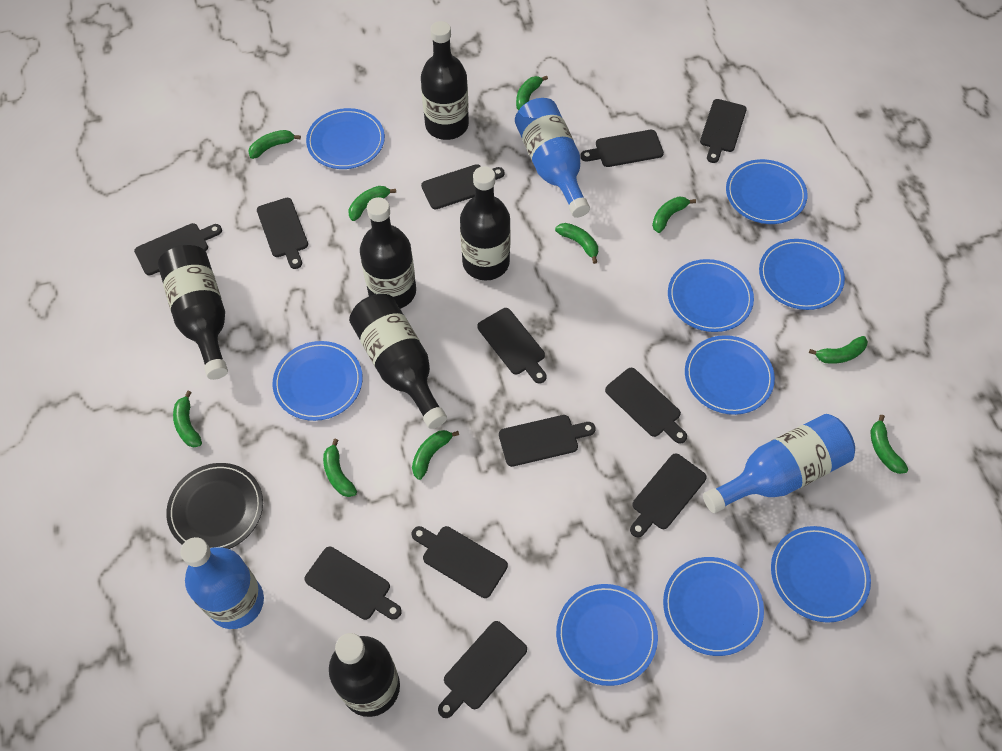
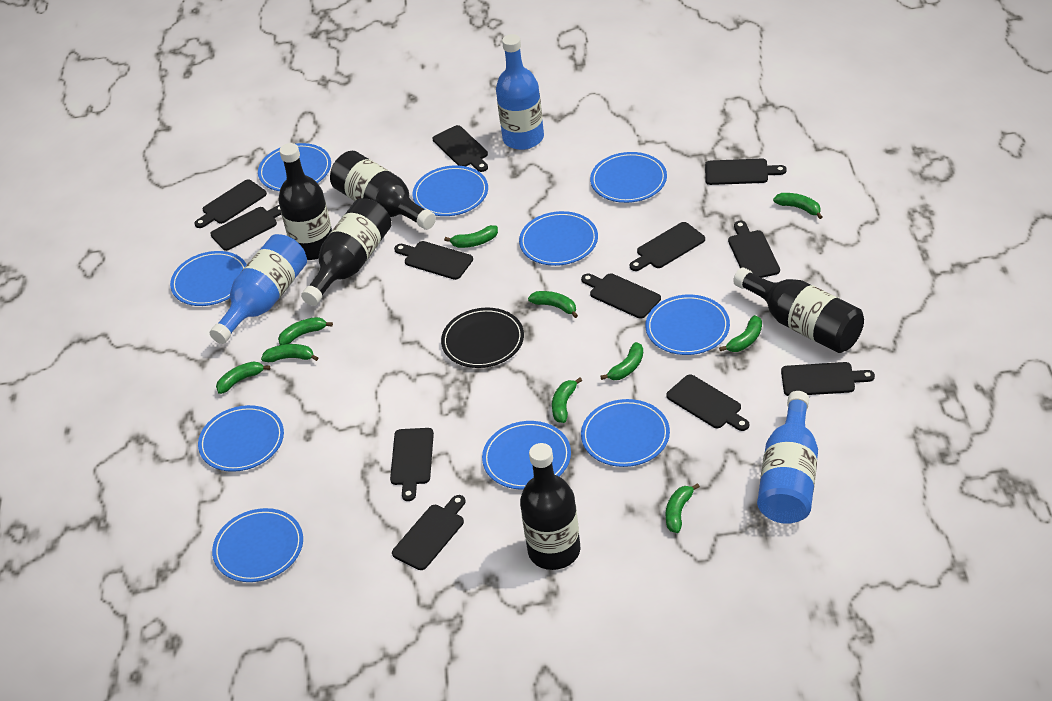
black bottle: 6 -> 5
blue plate: 9 -> 10

